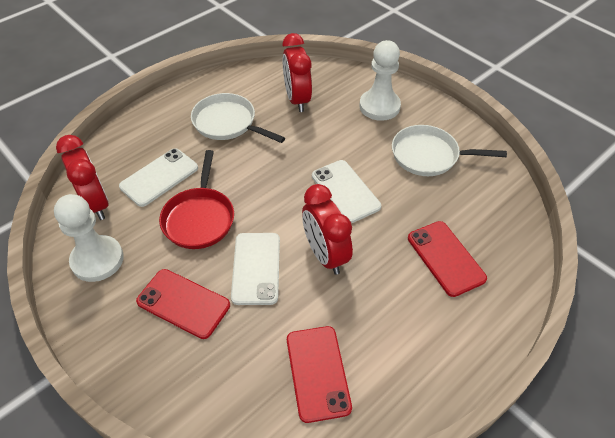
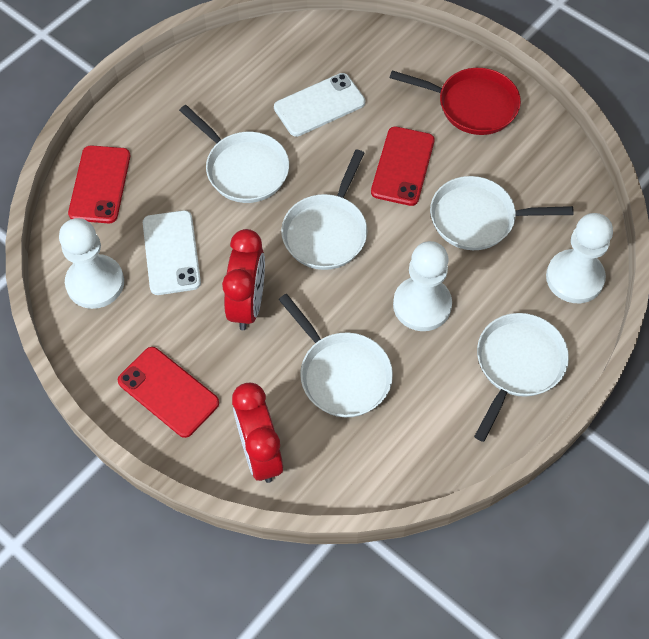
red clock: 3 -> 2
white pan: 2 -> 5
white pawn: 2 -> 3
white phone: 3 -> 2

